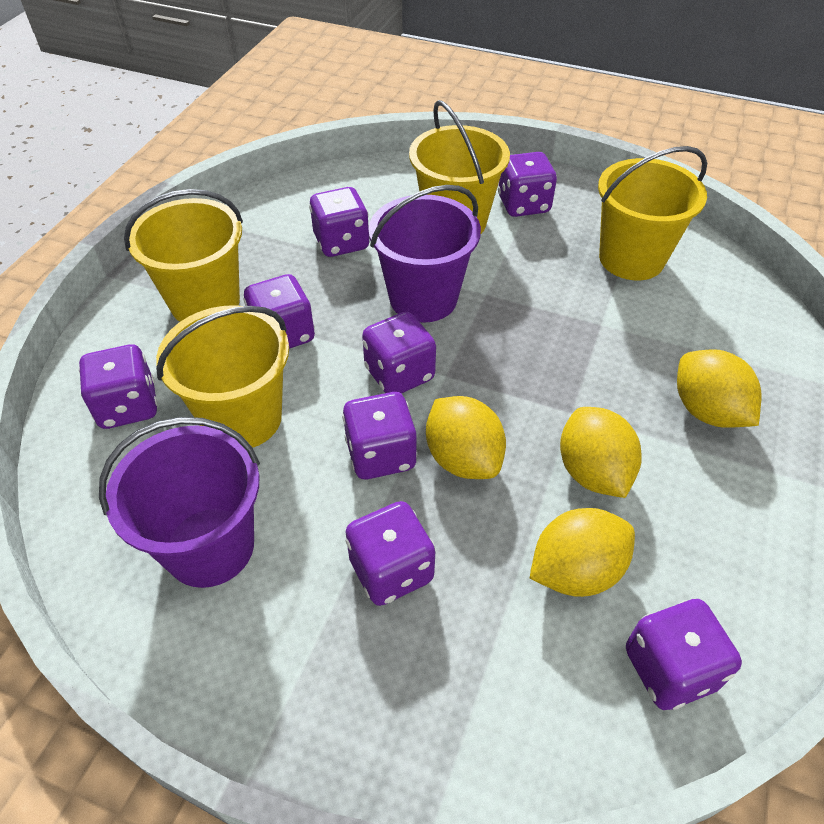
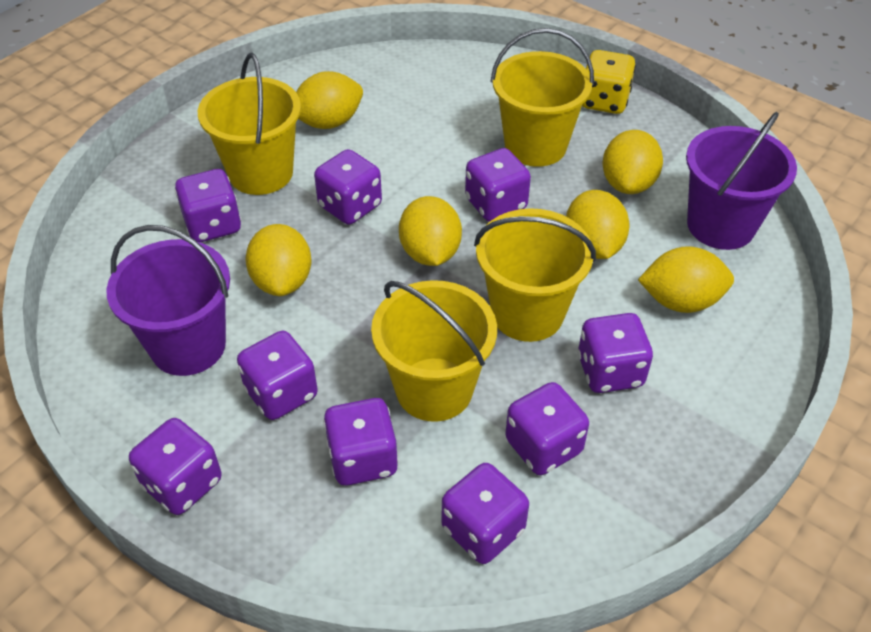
purple dice: 8 -> 9
yellow dice: 0 -> 1
yellow lemon: 4 -> 6

